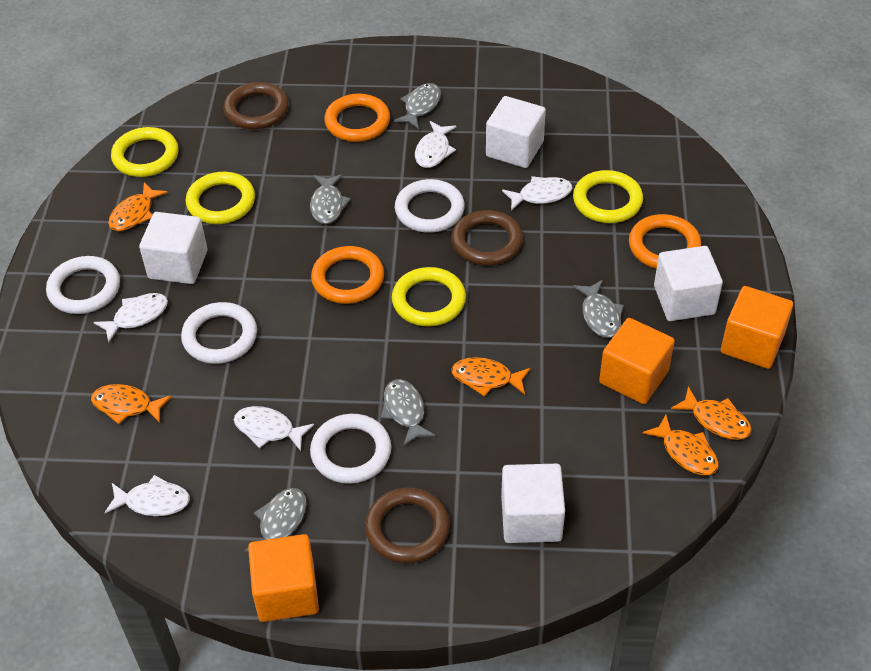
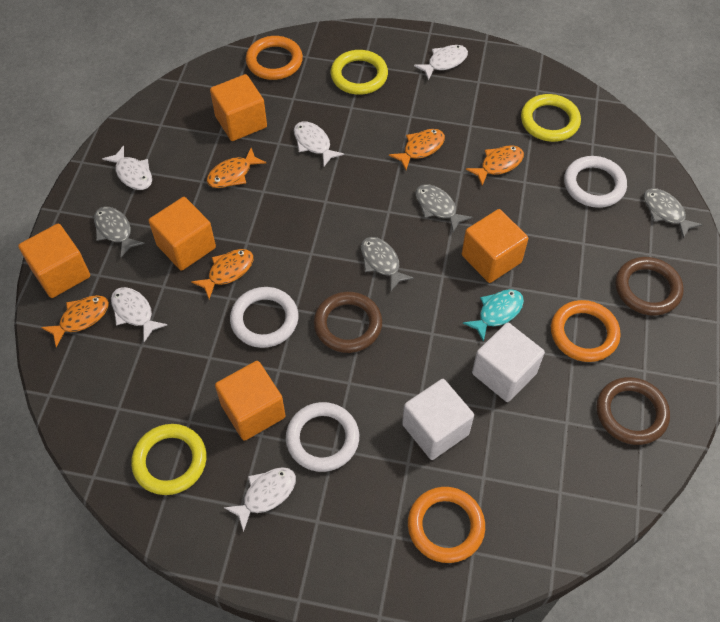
grey fish: 5 -> 4
orange cube: 3 -> 5
turquoise fish: 0 -> 1
white cube: 4 -> 2
white ring: 4 -> 3
yellow ring: 4 -> 3

